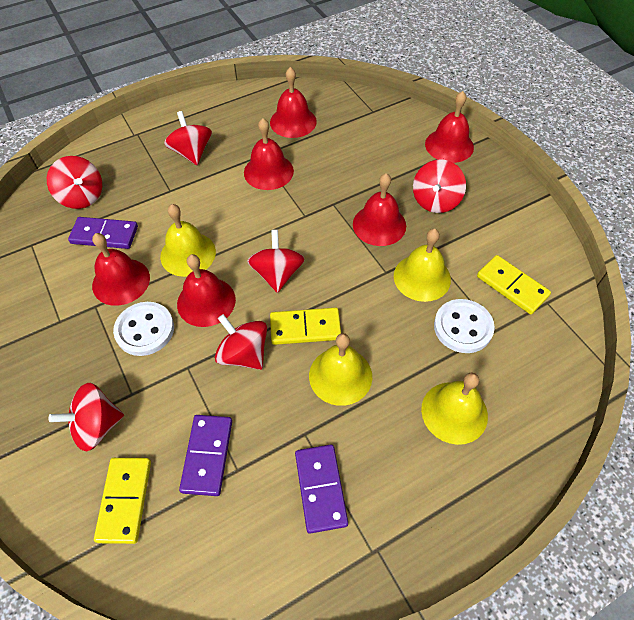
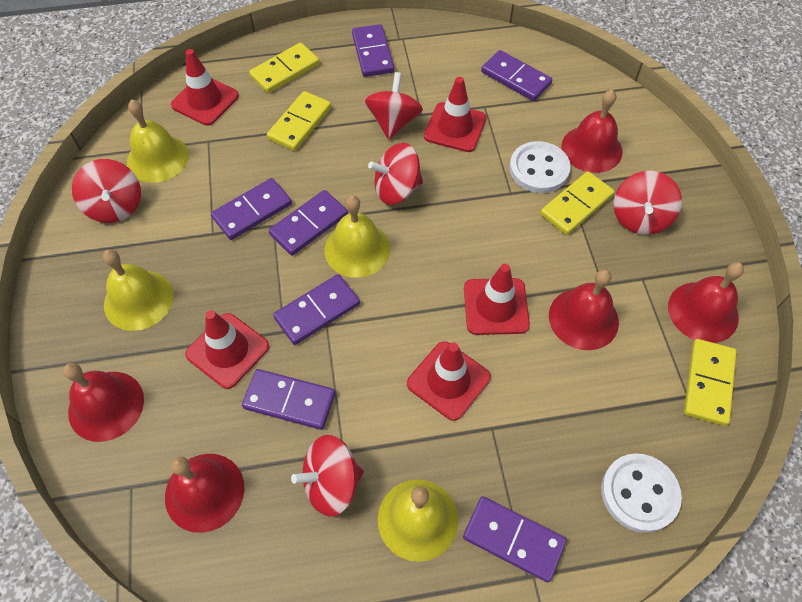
purple domino: 3 -> 7
red bell: 6 -> 5
red spinning top: 6 -> 5
red traffic cone: 0 -> 5
yellow domino: 3 -> 4

